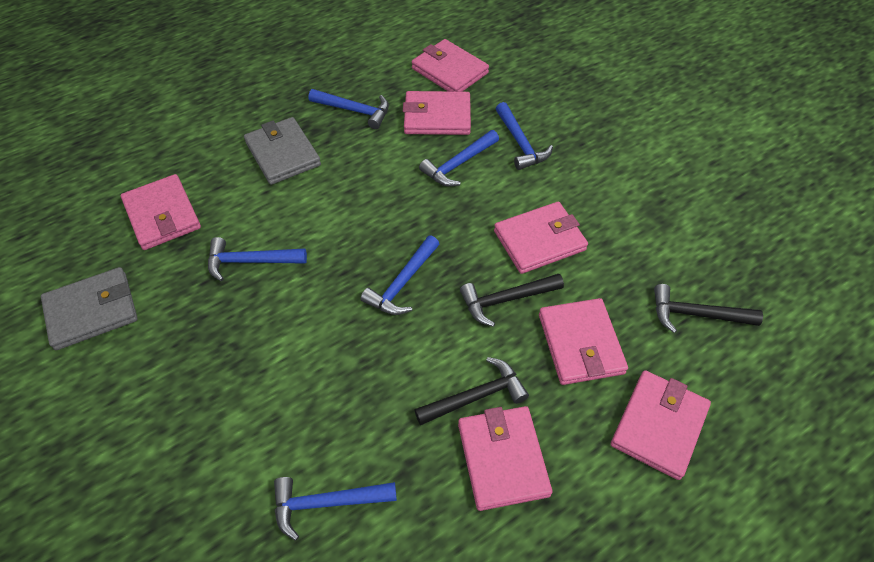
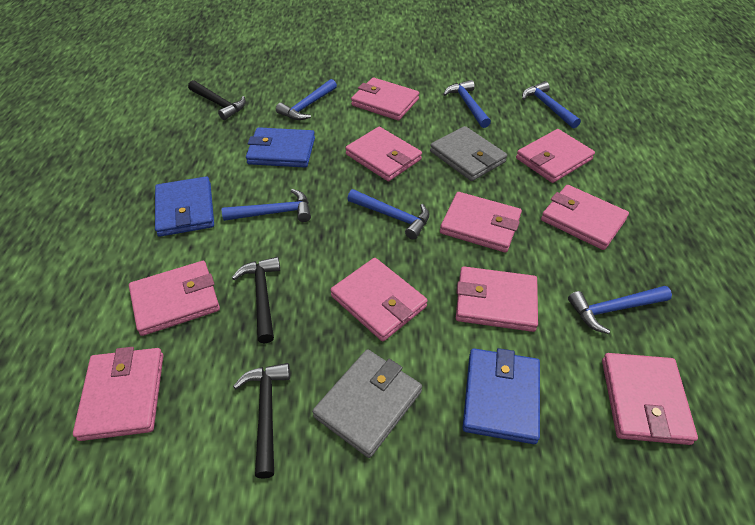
blue wallet: 0 -> 3
pink wallet: 7 -> 10

